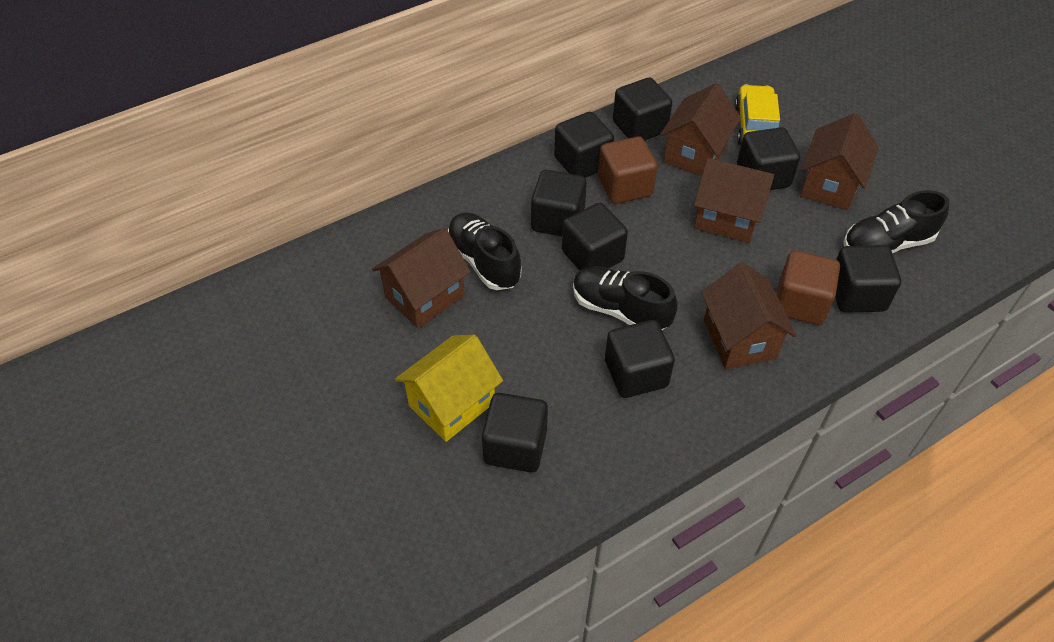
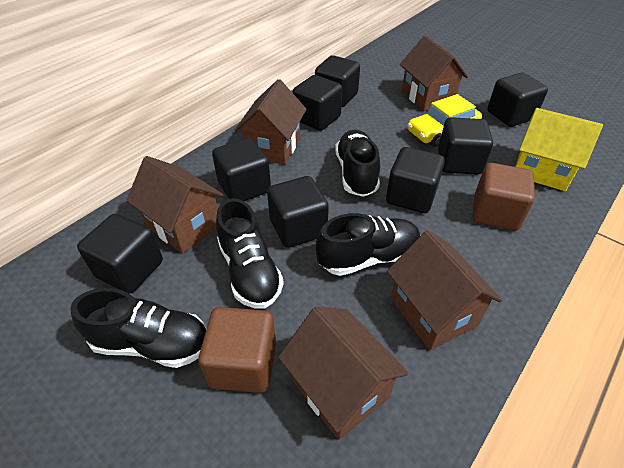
black shoe: 3 -> 4

